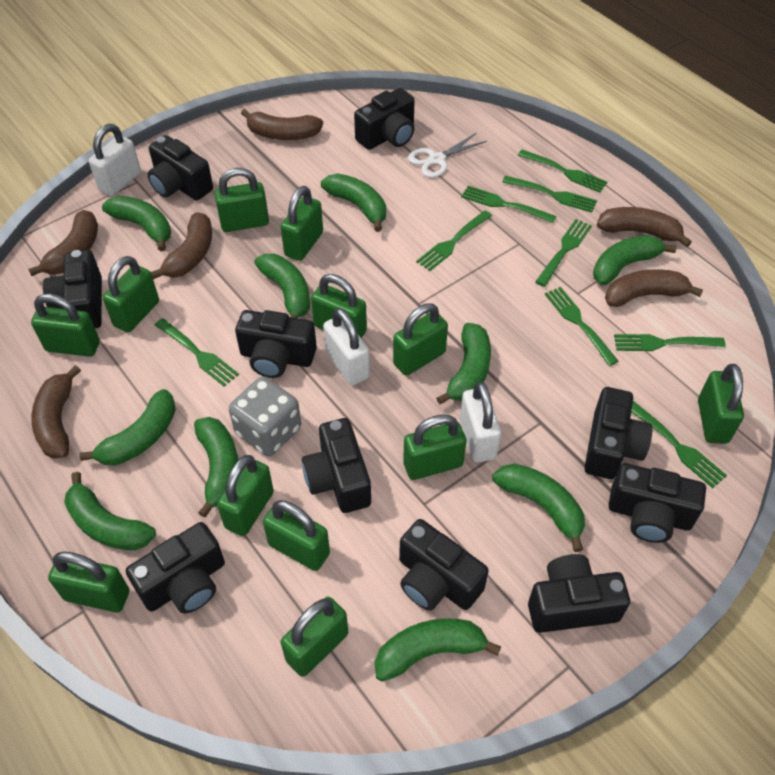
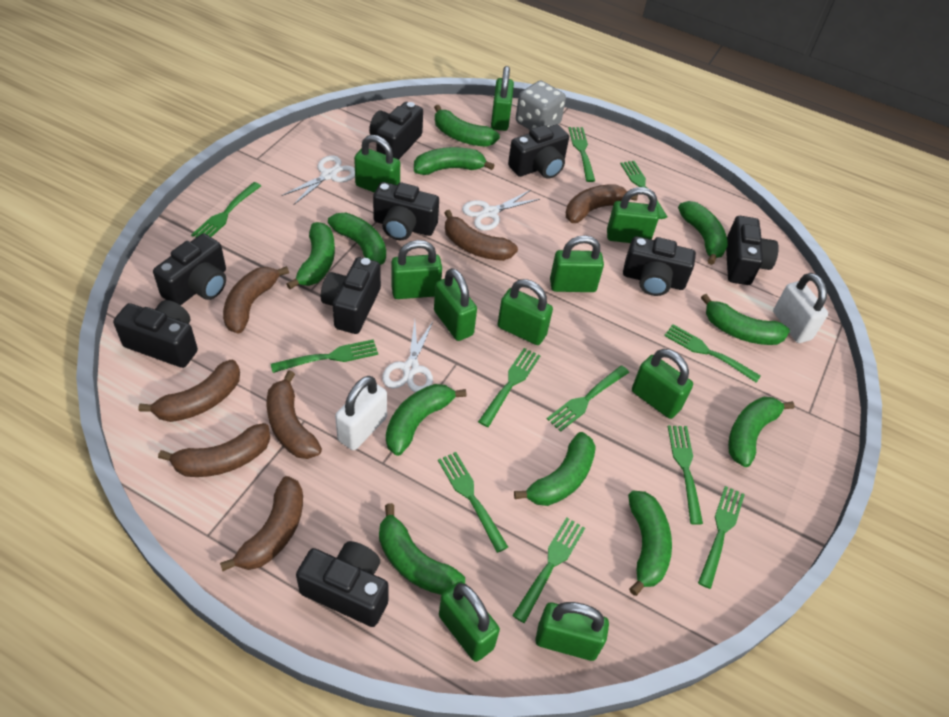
black camera: 10 -> 9
brown banana: 6 -> 7
green banana: 10 -> 11
green fork: 9 -> 11
green padlock: 12 -> 10
white padlock: 3 -> 2
white scissors: 1 -> 3

